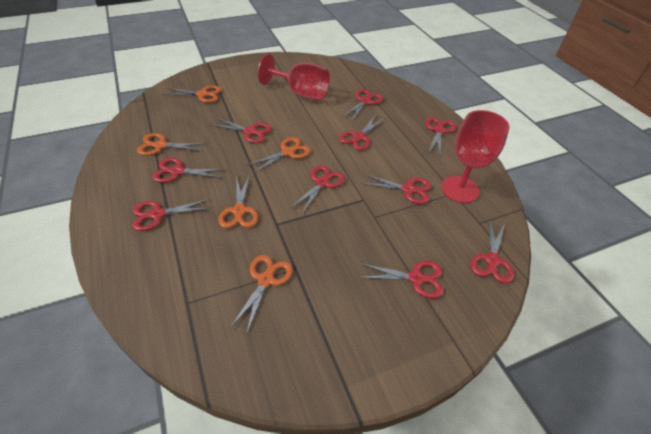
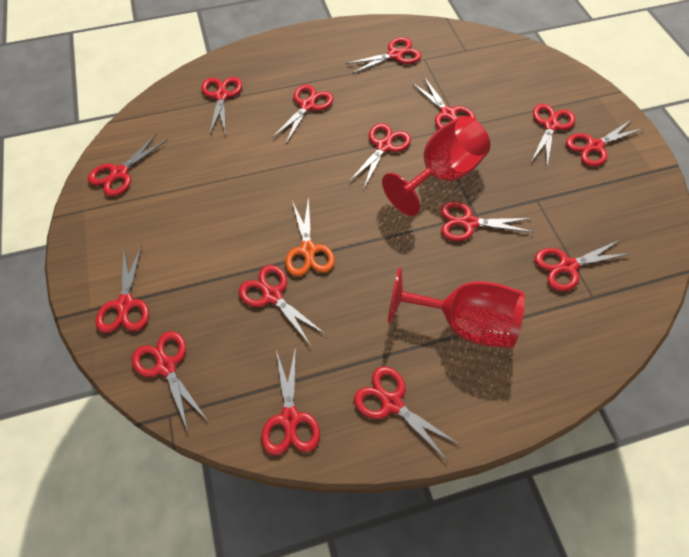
orange scissors: 5 -> 1
red scissors: 10 -> 15

